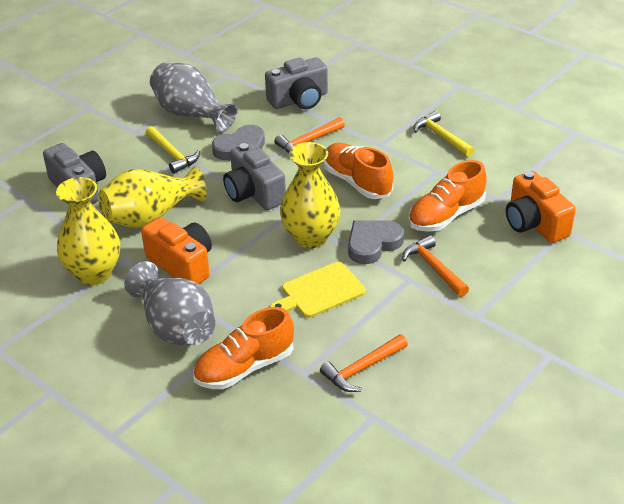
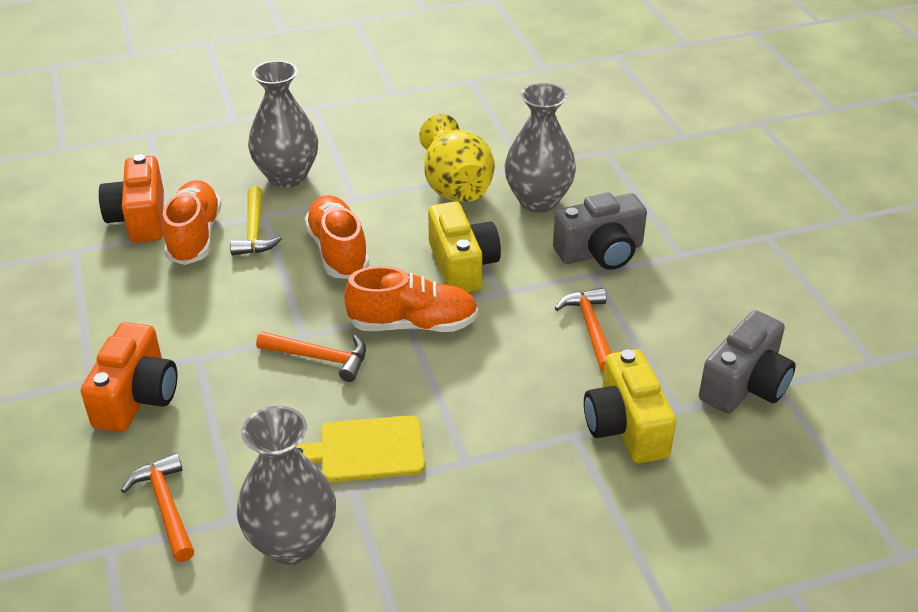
grey camera: 3 -> 2
grey heart: 2 -> 0
grey vase: 2 -> 3
yellow camera: 0 -> 2
yellow hammer: 2 -> 1
yellow vase: 3 -> 1

